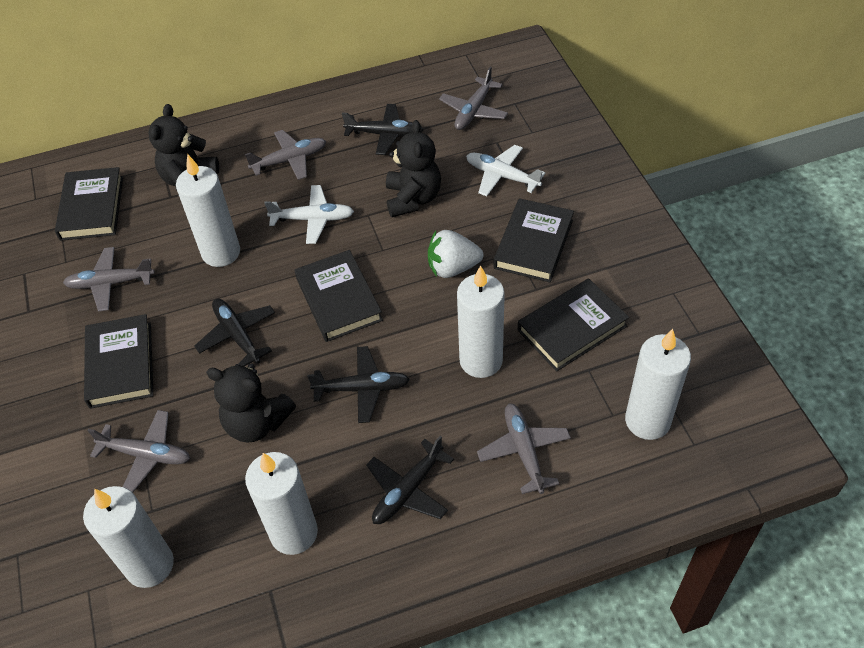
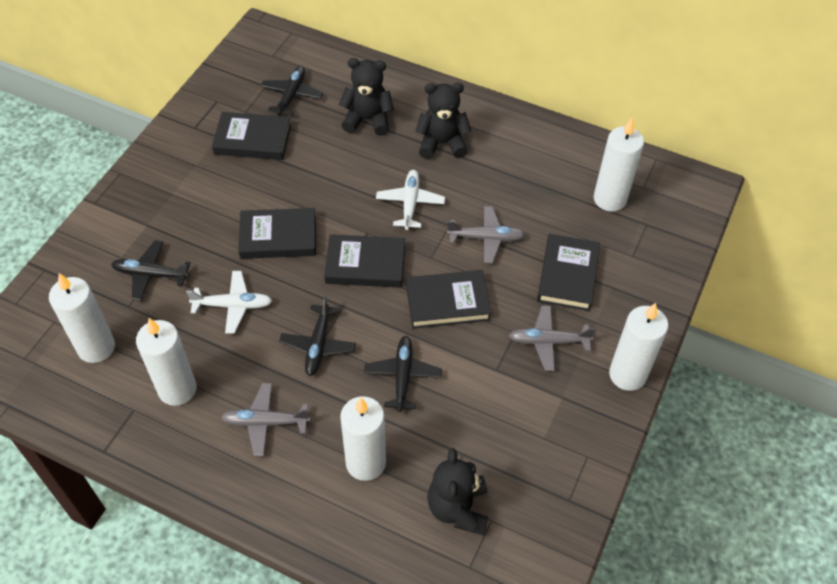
grey plane: 5 -> 3
white strawberry: 1 -> 0

